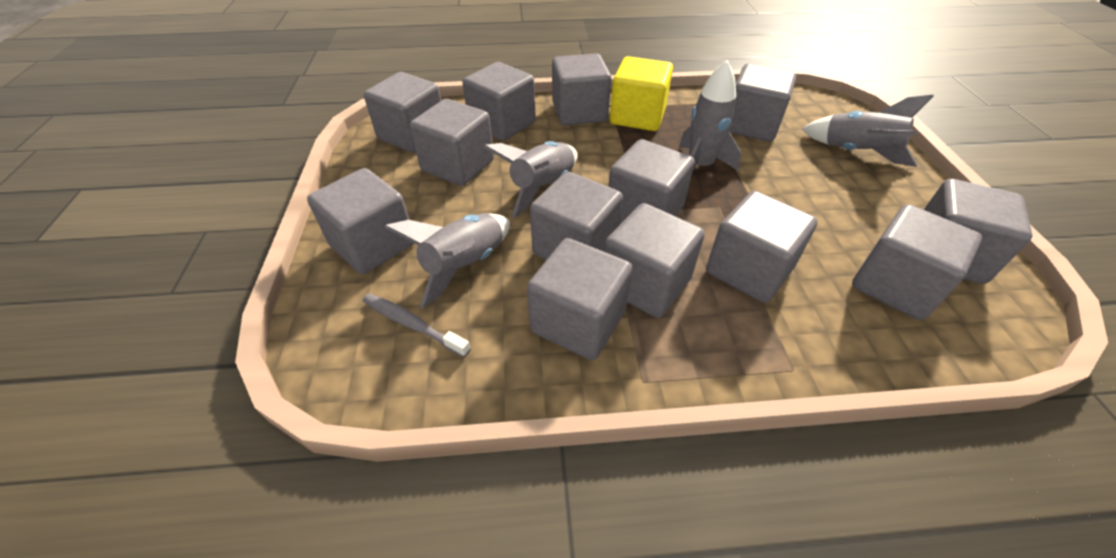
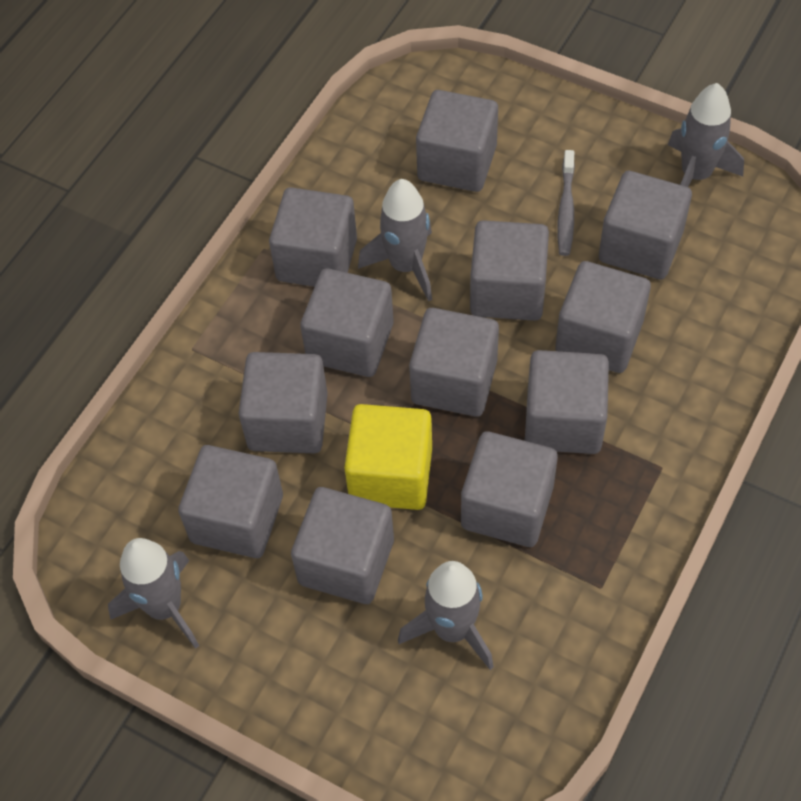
grey cube: 13 -> 12

